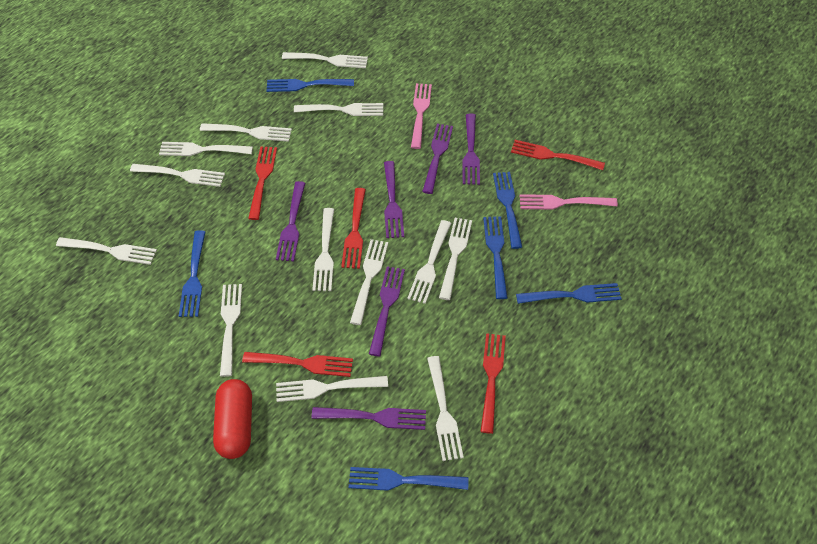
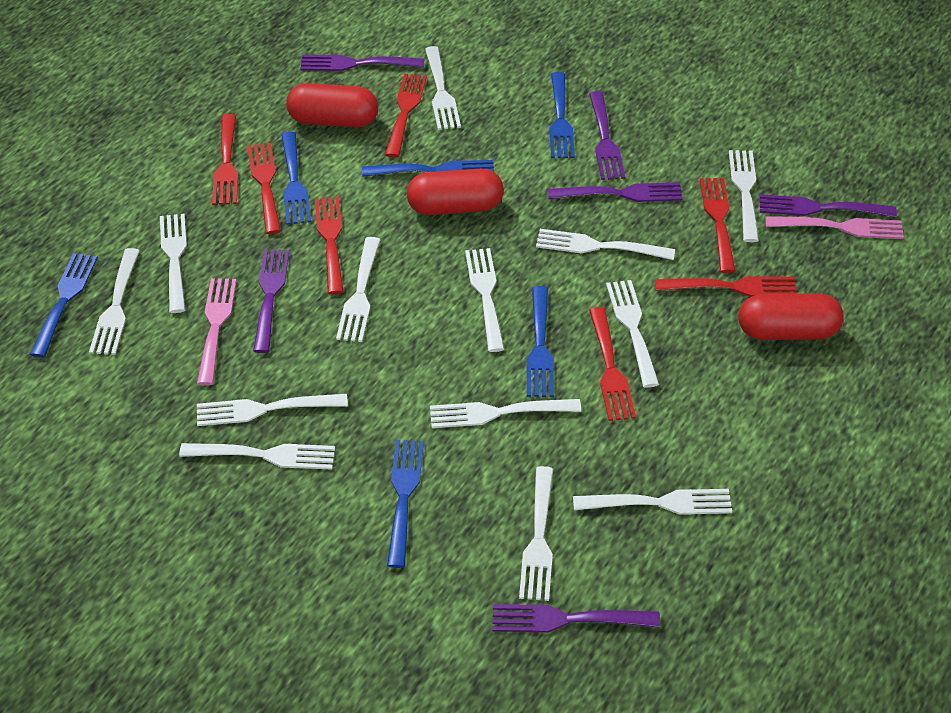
red capsule: 1 -> 3
red fork: 5 -> 7

